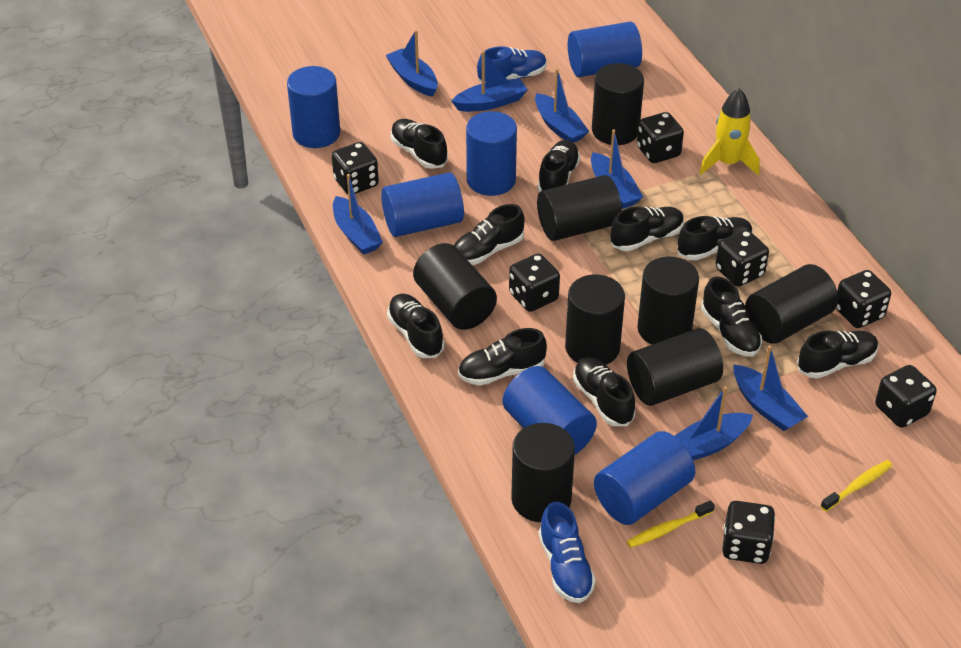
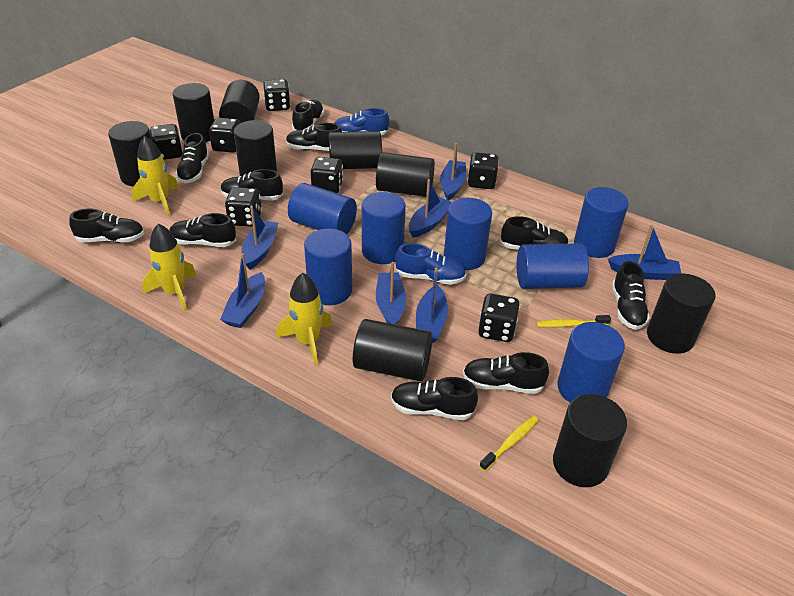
black cylinder: 8 -> 9
blue cylinder: 6 -> 7
yellow rocket: 1 -> 3

